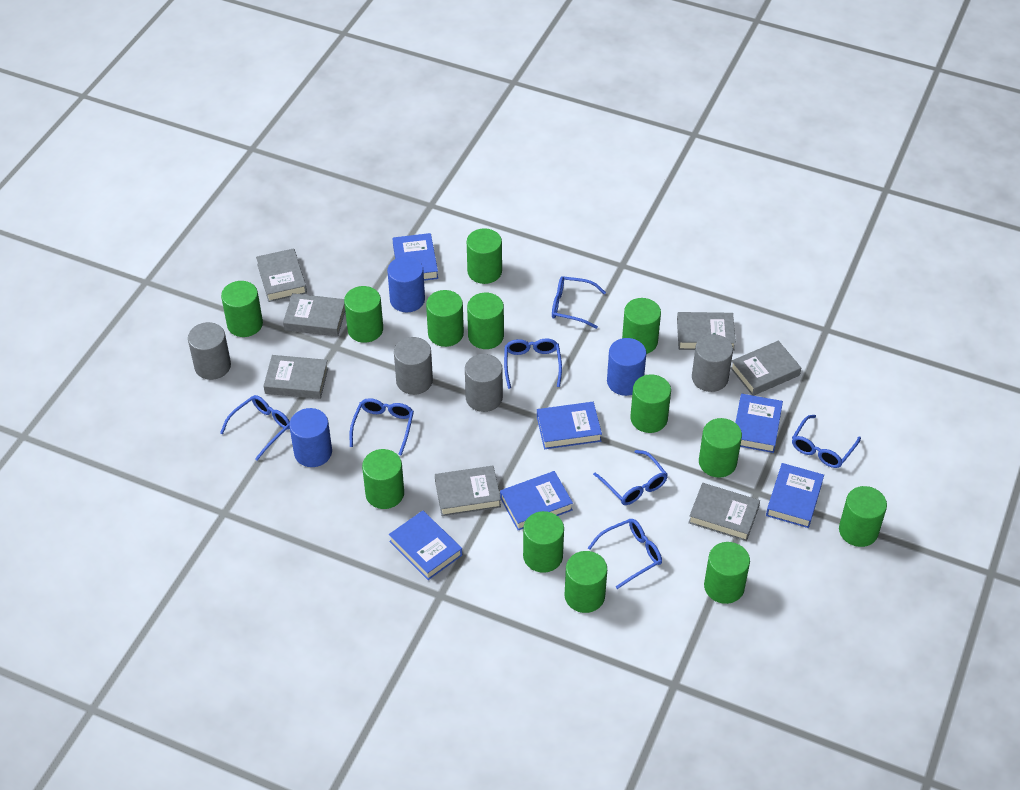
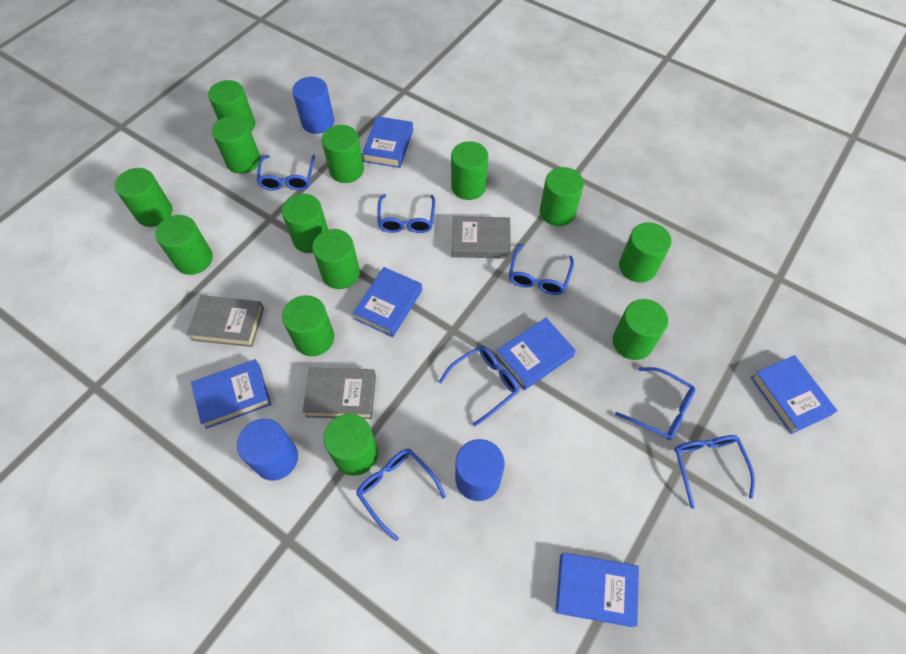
grey book: 7 -> 3
grey cylinder: 4 -> 0

